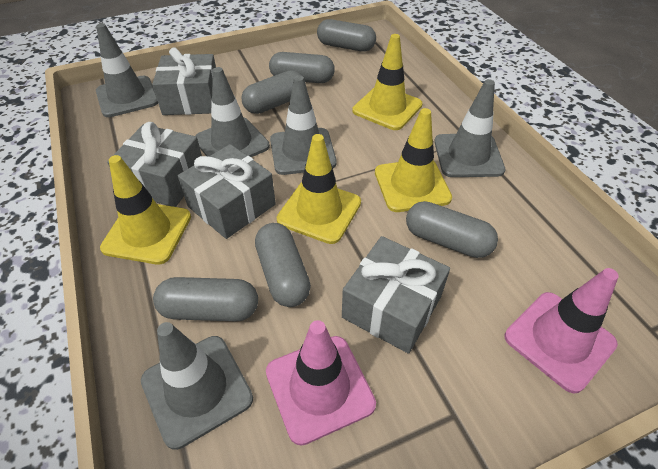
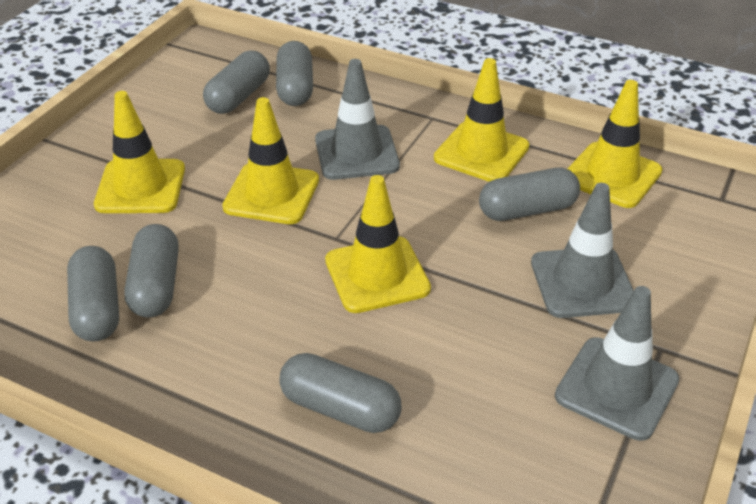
grey gift: 4 -> 0
grey traffic cone: 5 -> 3
pink traffic cone: 2 -> 0
yellow traffic cone: 4 -> 5

